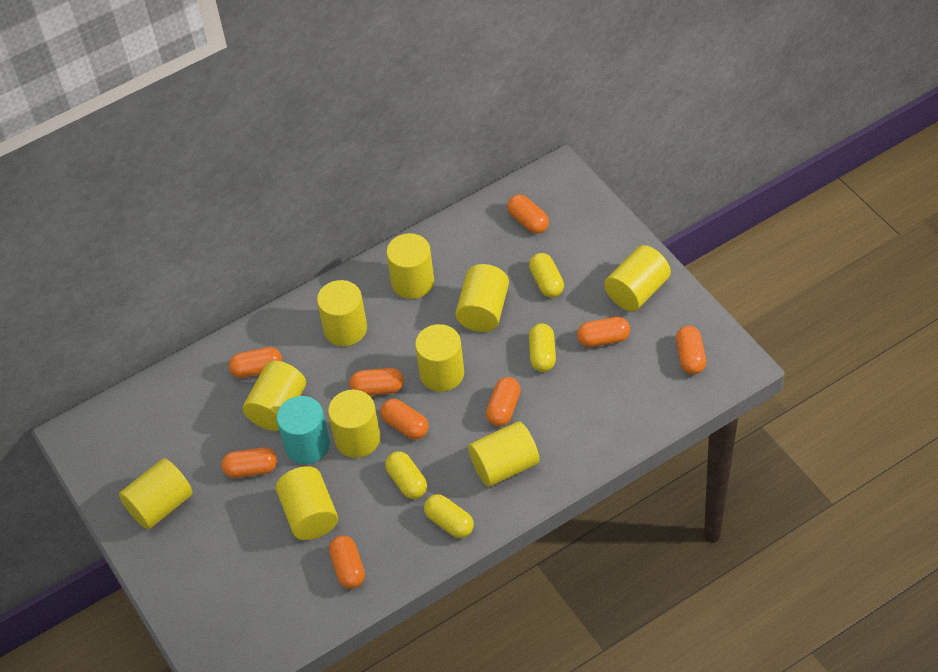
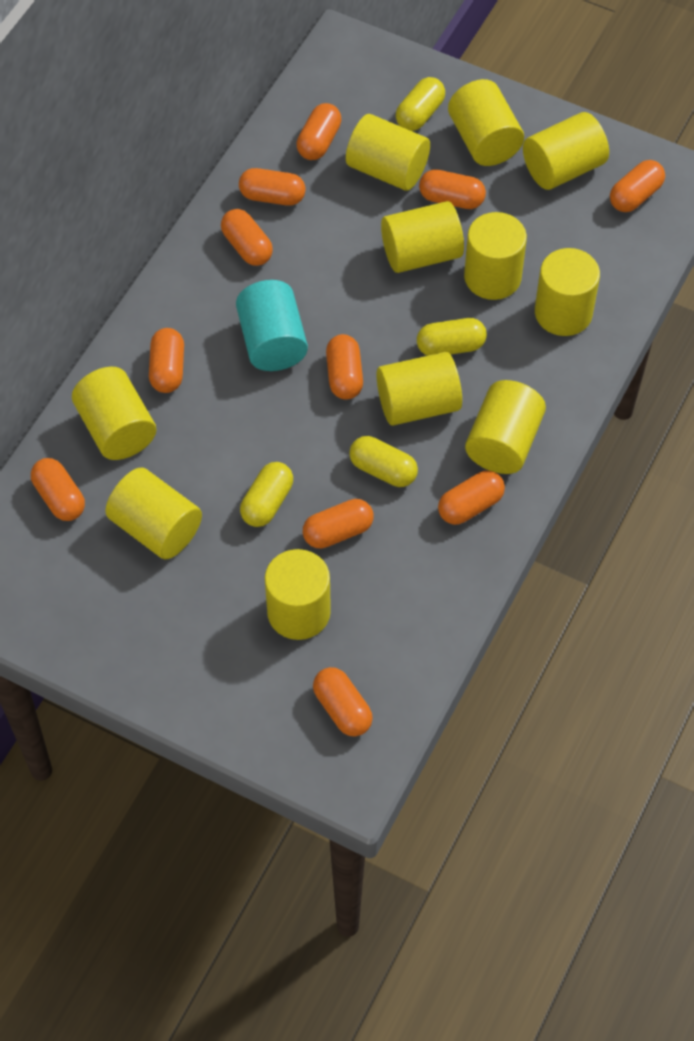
orange capsule: 9 -> 11
yellow cylinder: 10 -> 11

